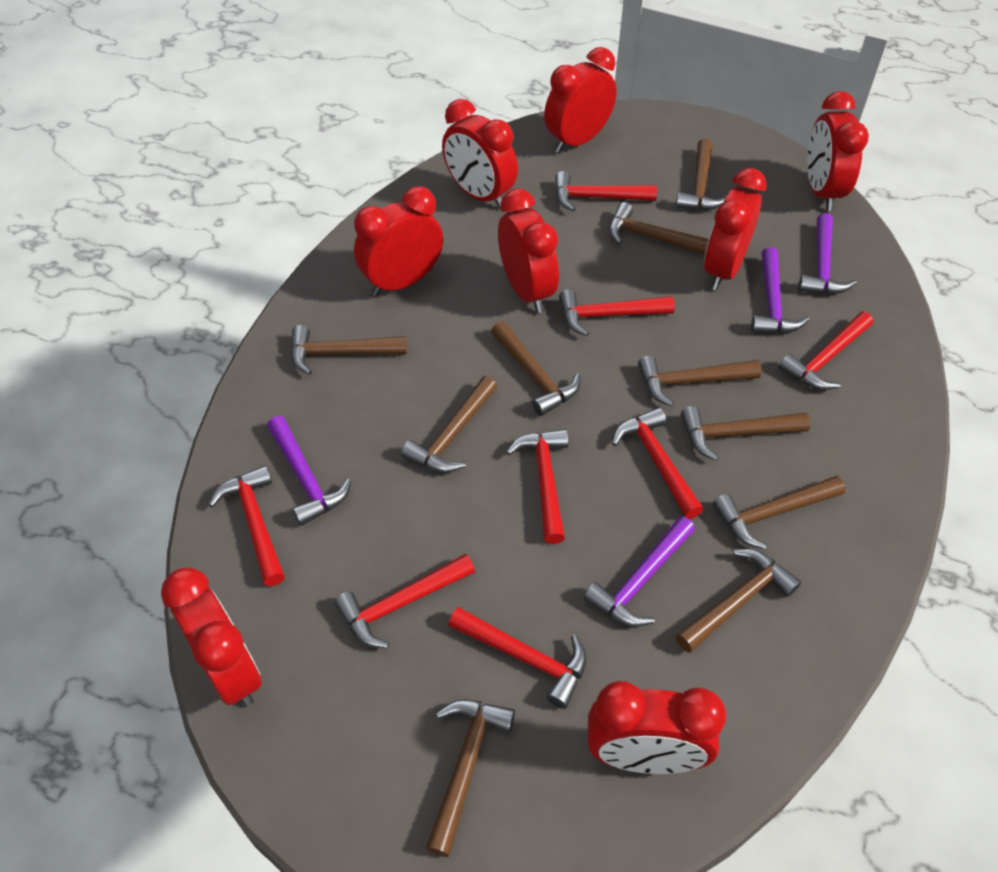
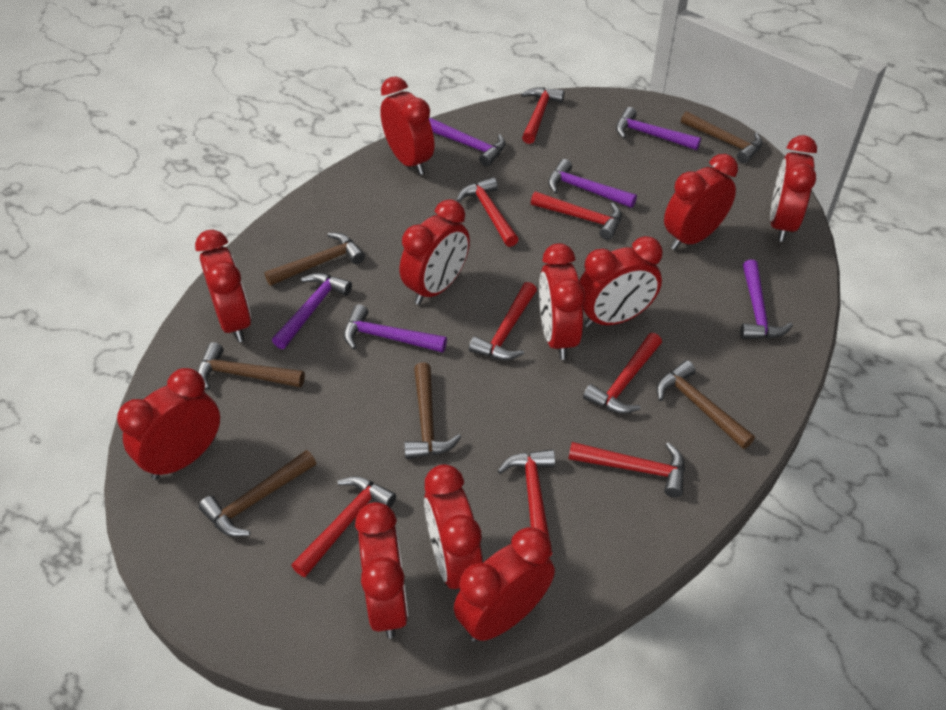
brown hammer: 10 -> 6
purple hammer: 4 -> 6
red clock: 8 -> 11

